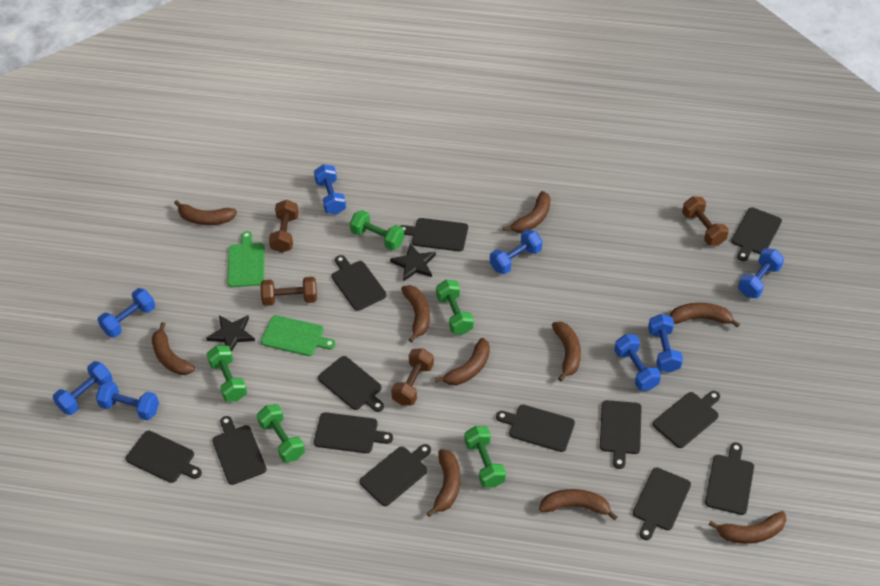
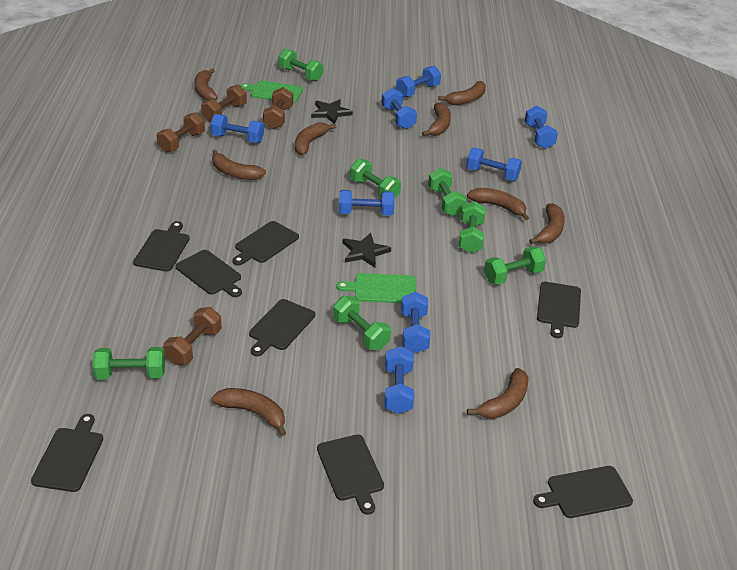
black cutting board: 13 -> 8
brown banana: 10 -> 9
green dumbbell: 5 -> 7

